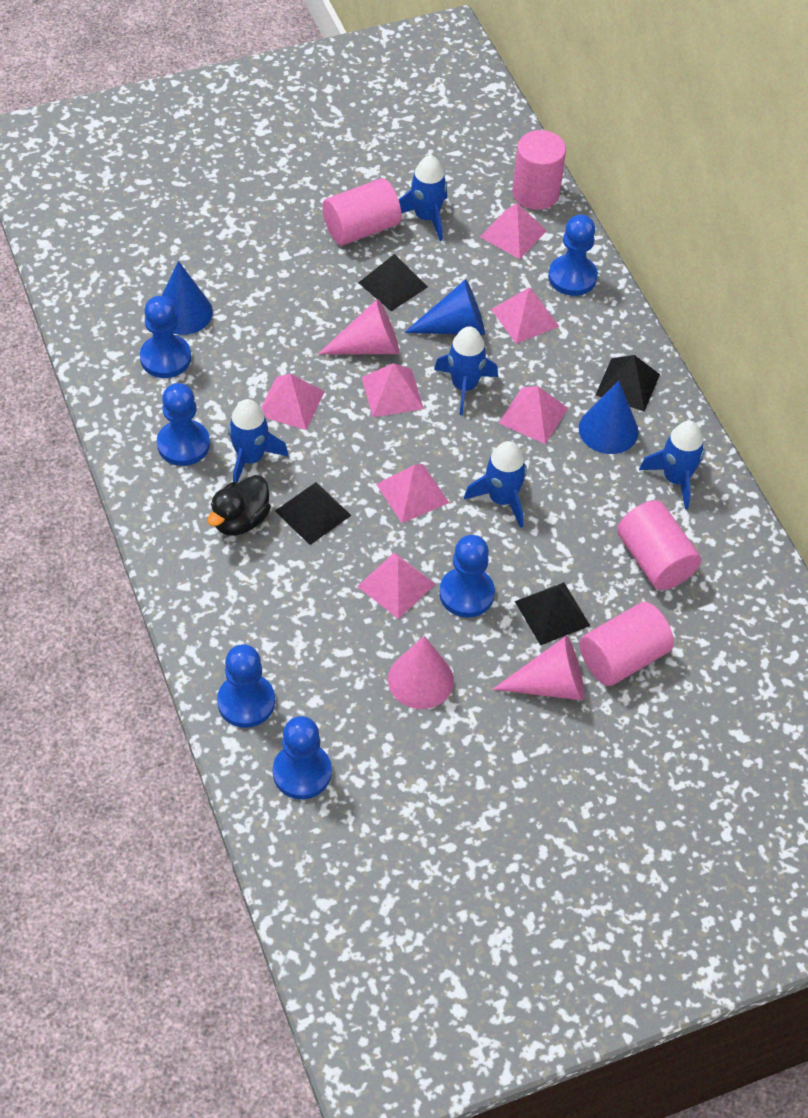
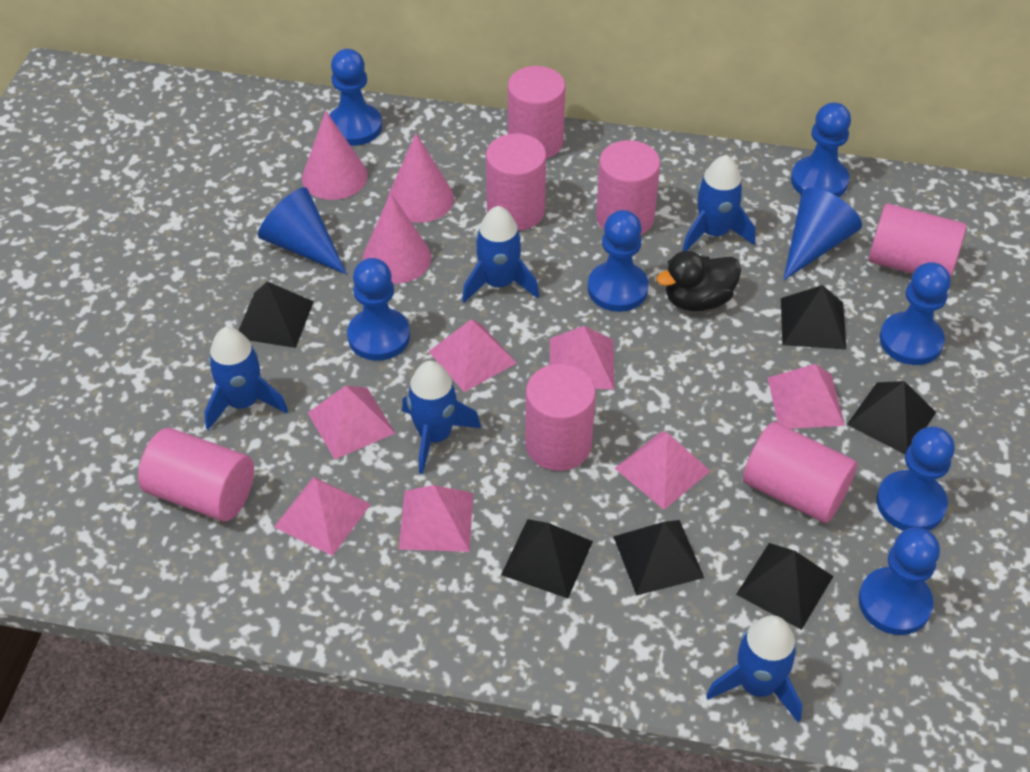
black pyramid: 4 -> 6
blue cone: 3 -> 2
blue pawn: 6 -> 7
pink cylinder: 4 -> 7

